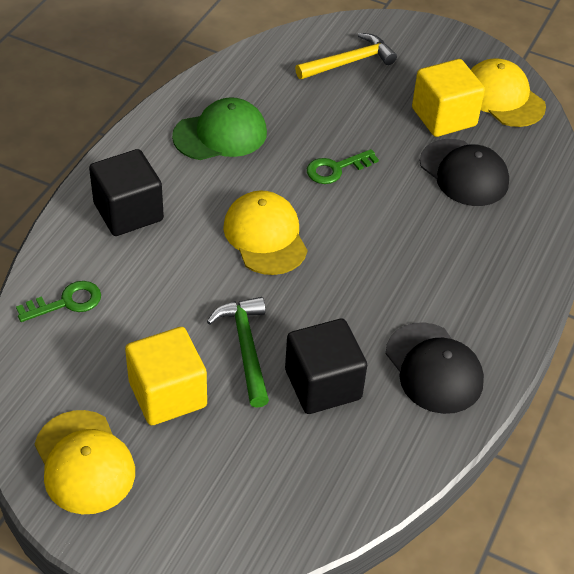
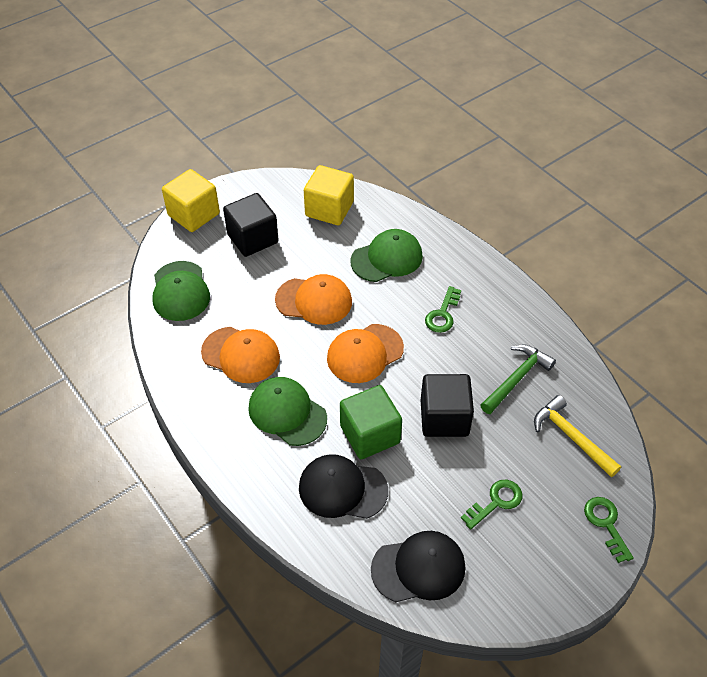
green cap: 1 -> 3
green cube: 0 -> 1
green key: 2 -> 3
orange cap: 0 -> 3
yellow cap: 3 -> 0

